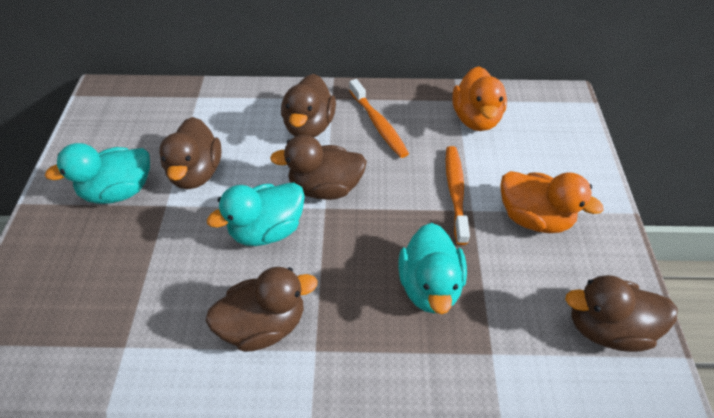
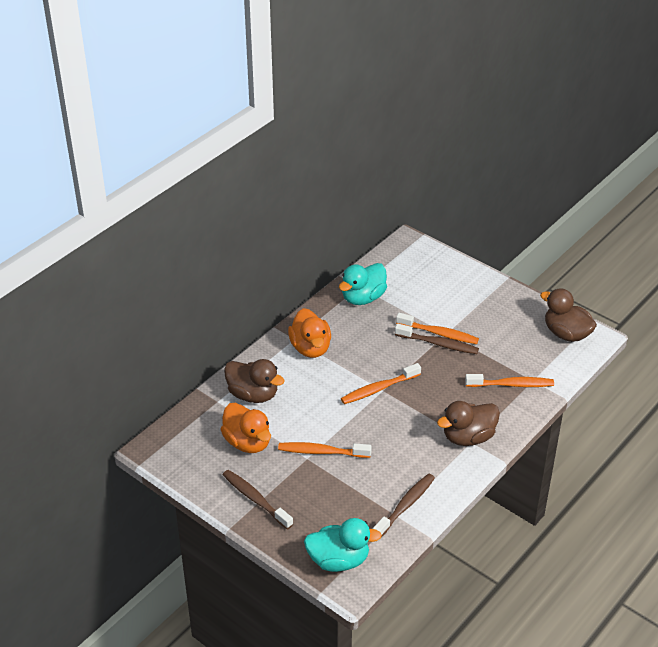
brown duck: 5 -> 3
brown toothbrush: 0 -> 3
orange toothbrush: 2 -> 4
turquoise duck: 3 -> 2

